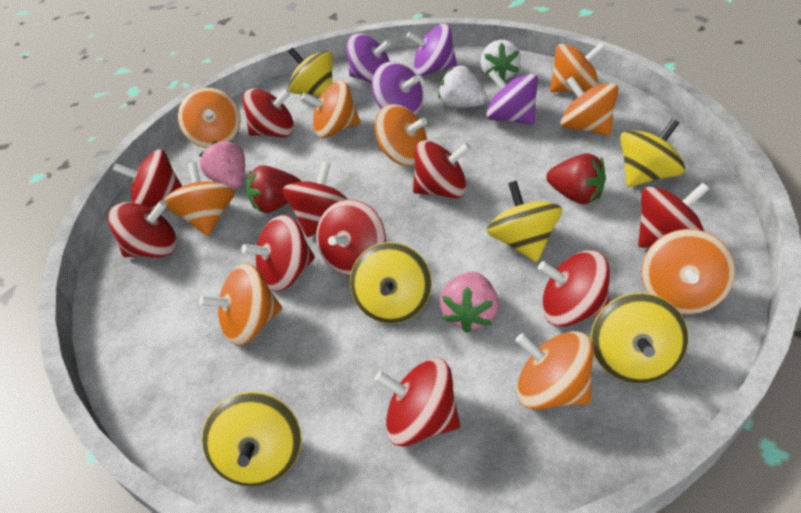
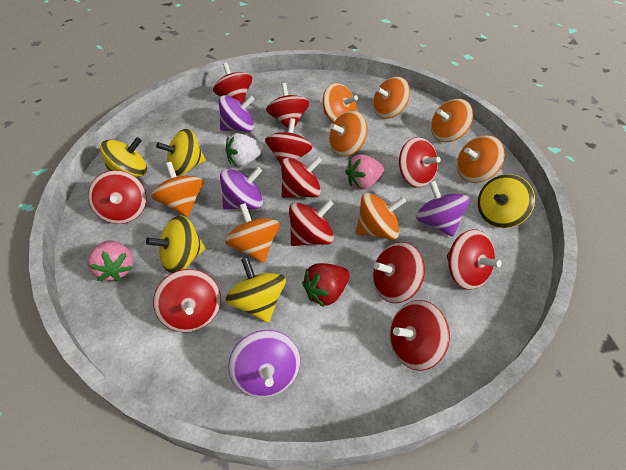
orange spinning top: 9 -> 8
red spinning top: 10 -> 11
red strawberry: 2 -> 1
white strawberry: 2 -> 1
yellow spinning top: 6 -> 5

